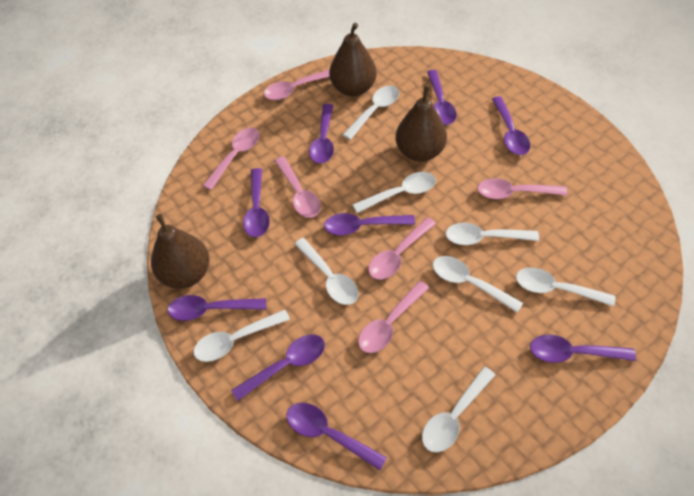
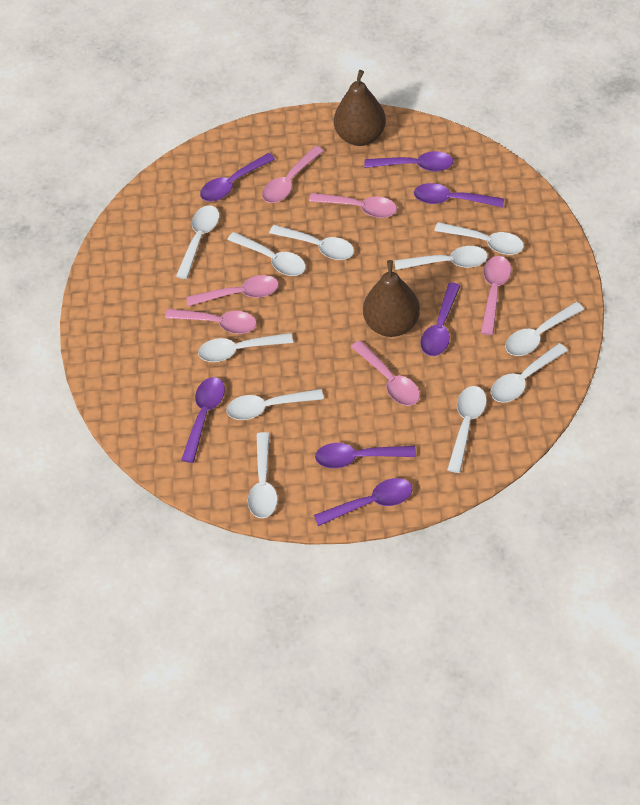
brown pear: 3 -> 2
purple spoon: 9 -> 7
white spoon: 8 -> 11

